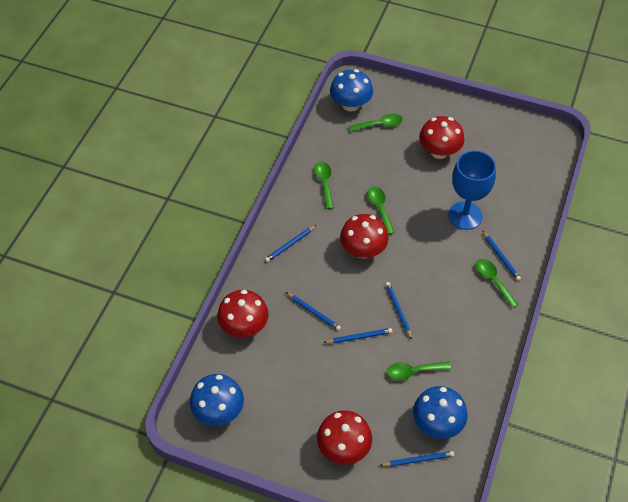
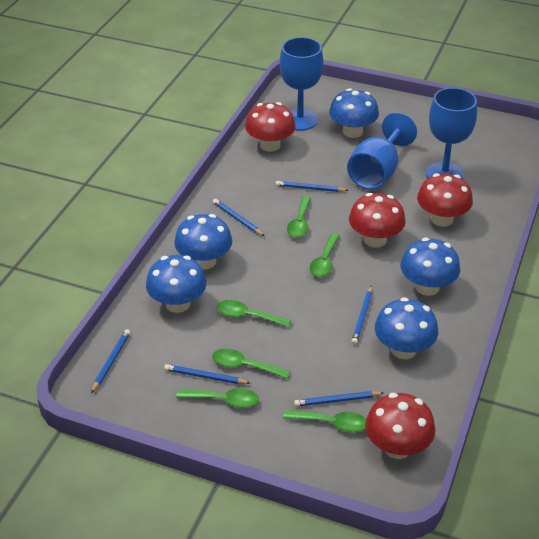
blue goblet: 1 -> 3
blue mushroom: 3 -> 5
green spoon: 5 -> 6

